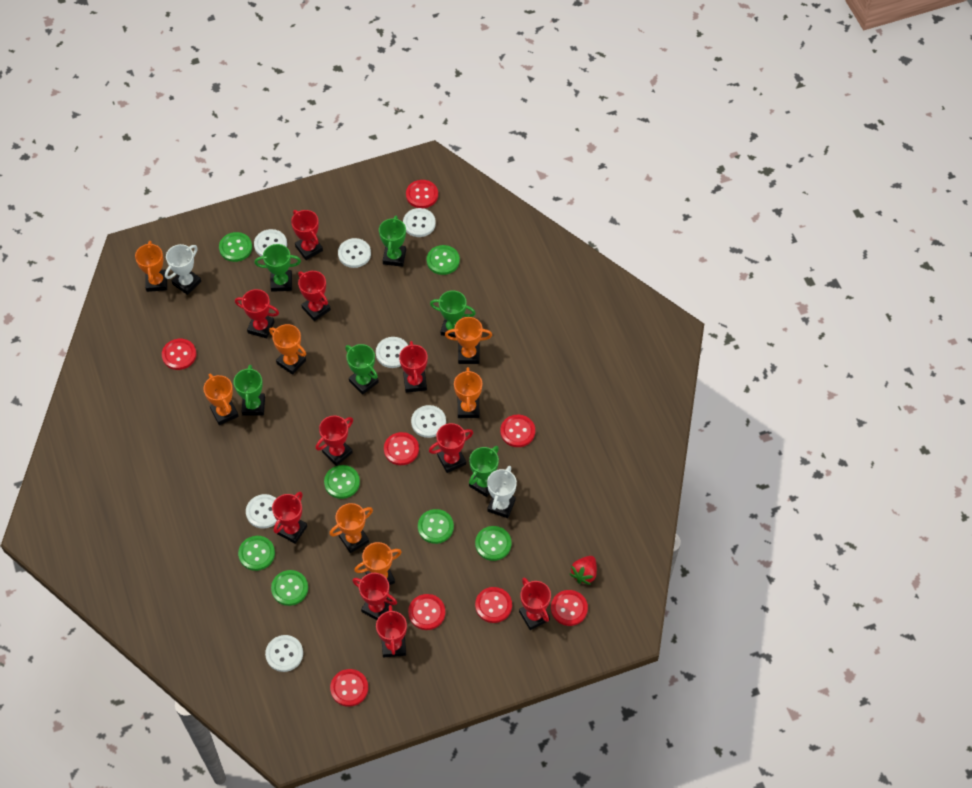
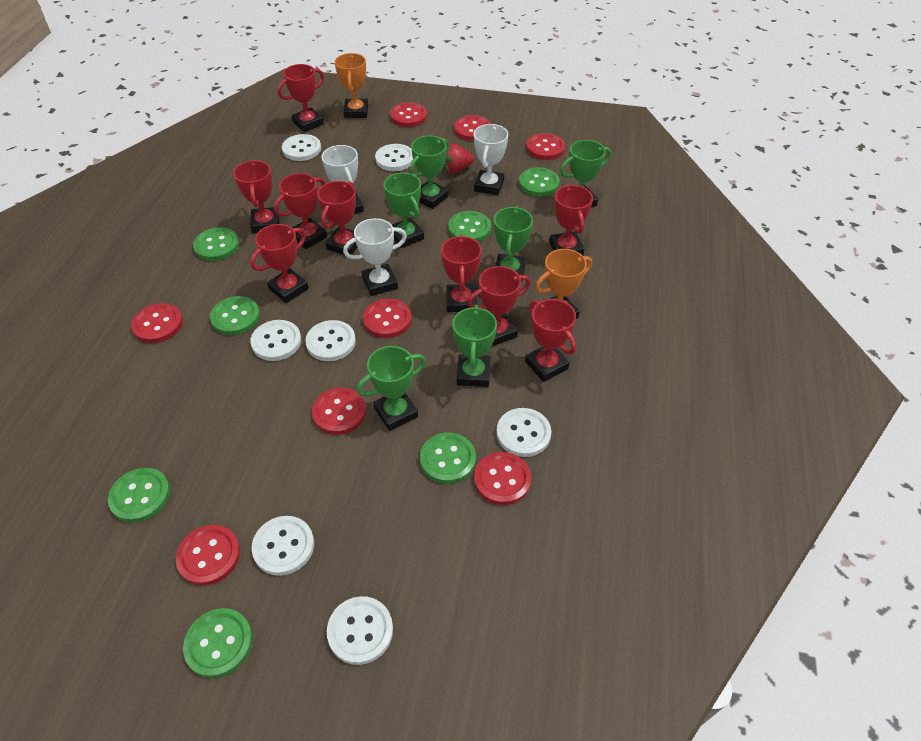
orange trophy: 7 -> 2
red trophy: 10 -> 9
white trophy: 2 -> 3

